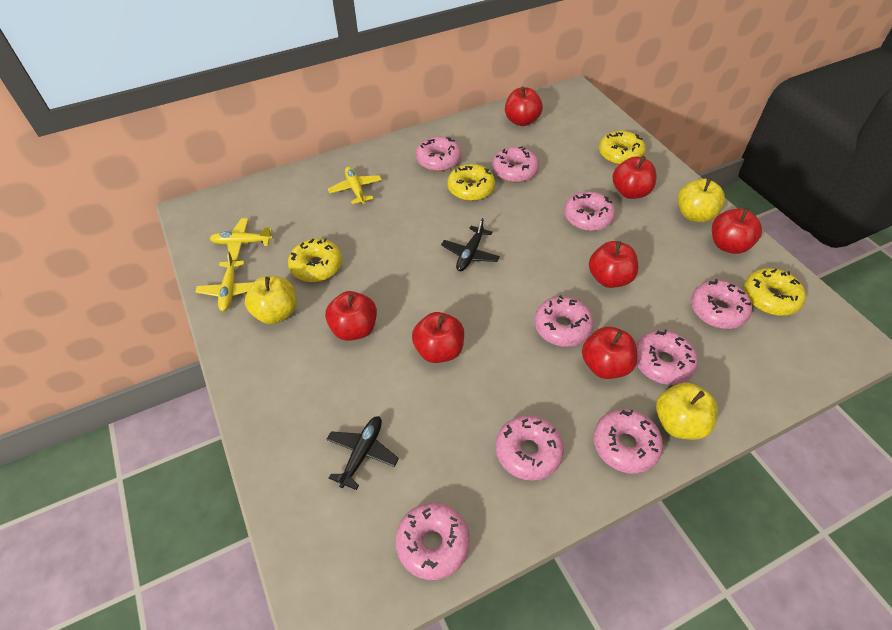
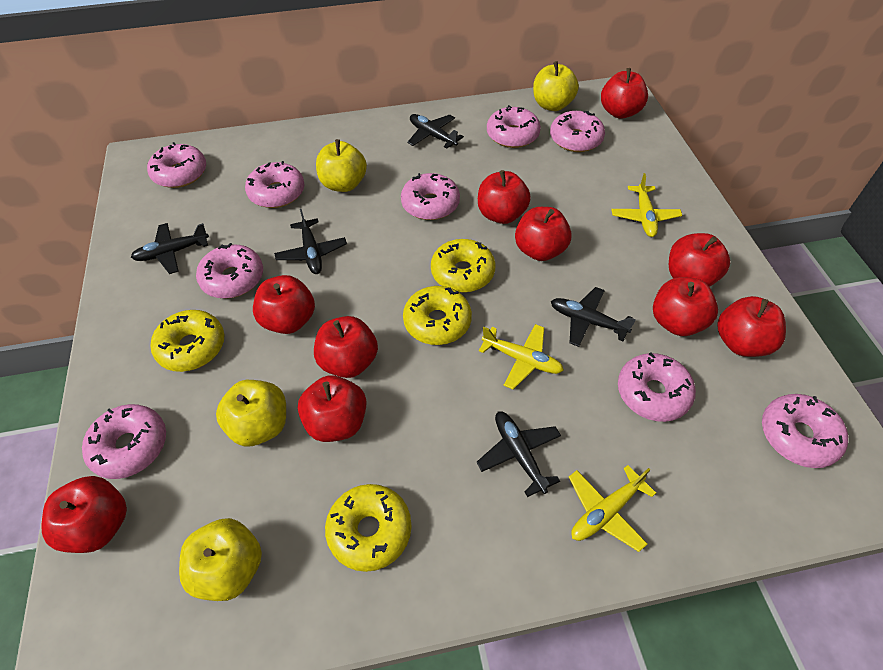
black plane: 2 -> 5
red apple: 7 -> 10
yellow apple: 3 -> 4

